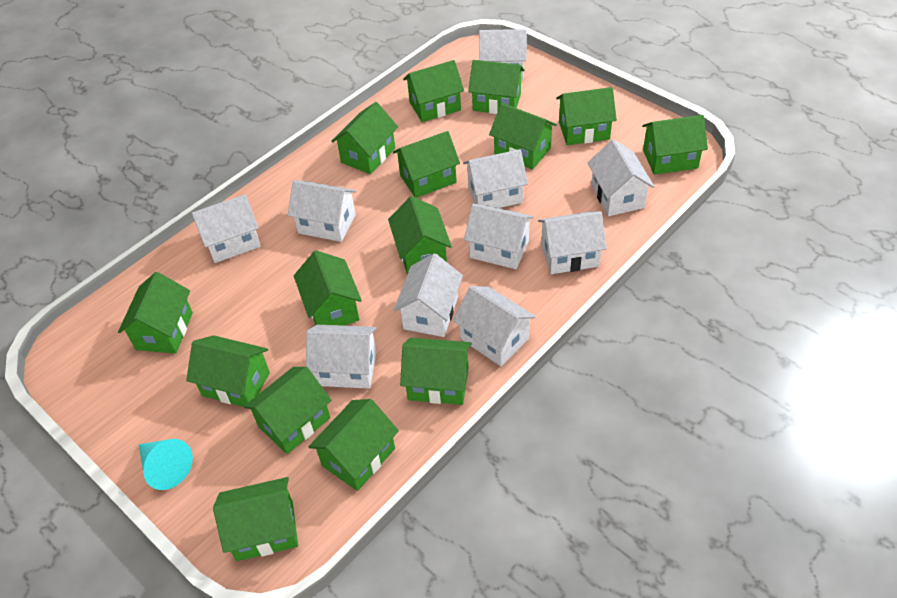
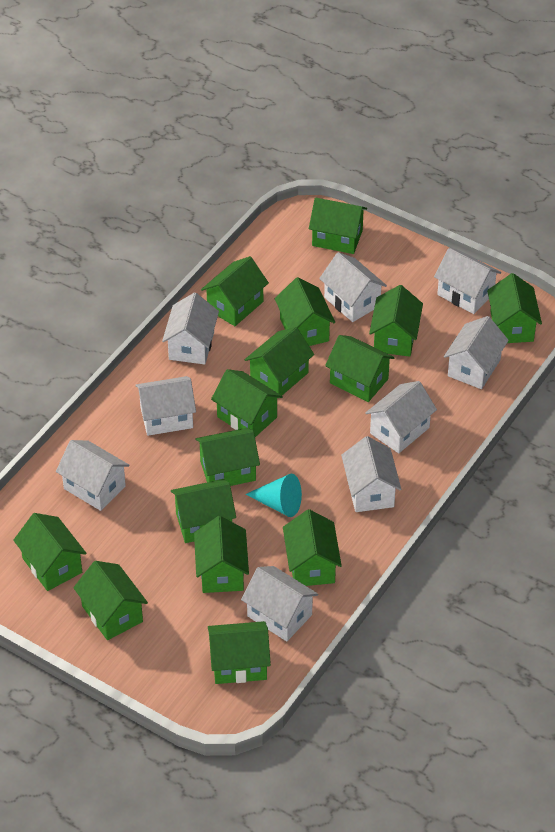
white house: 10 -> 9

